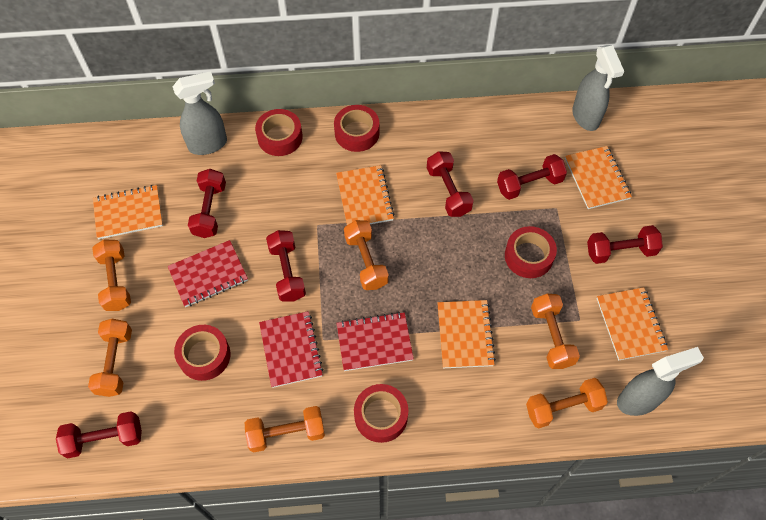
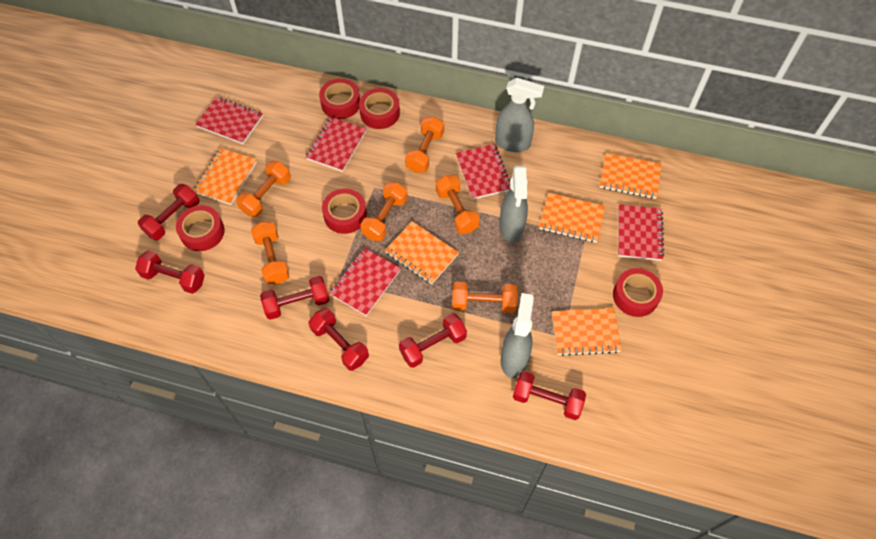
red notebook: 3 -> 5

